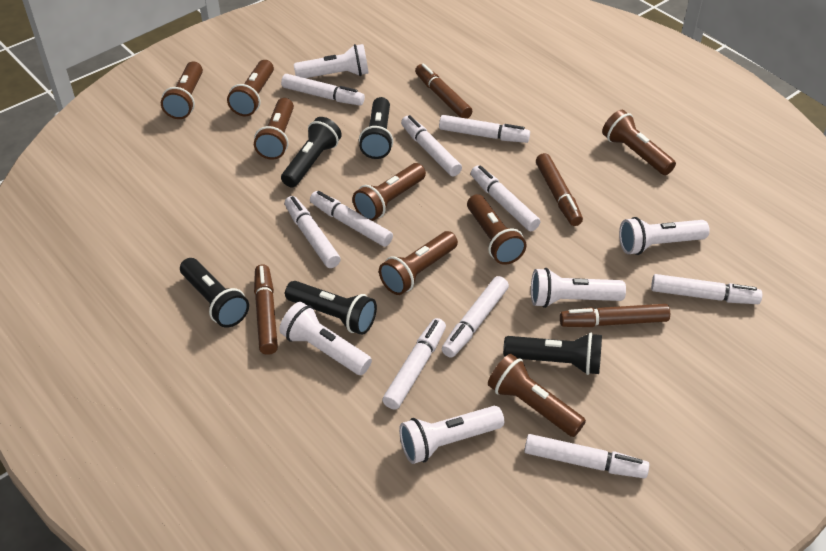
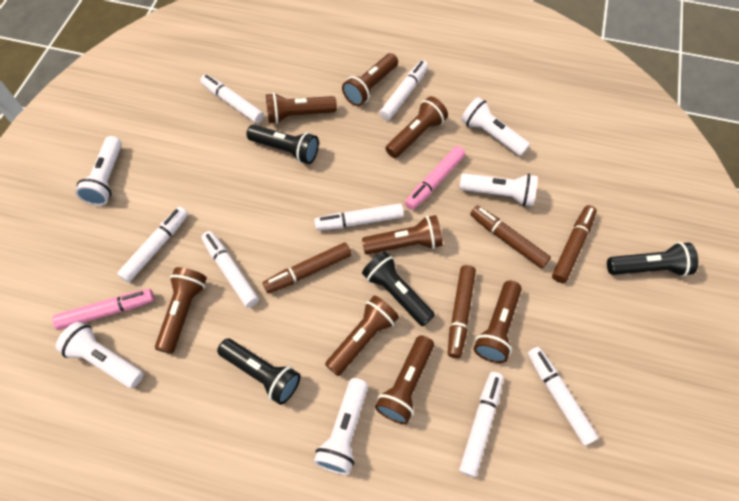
black flashlight: 5 -> 4
pink marker: 0 -> 2
white marker: 10 -> 7

